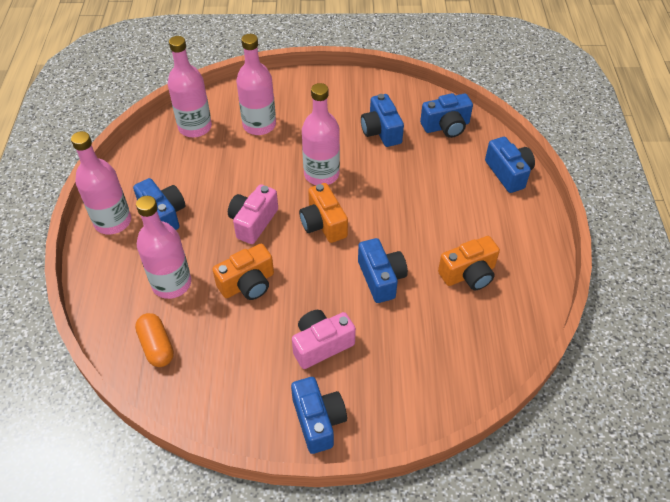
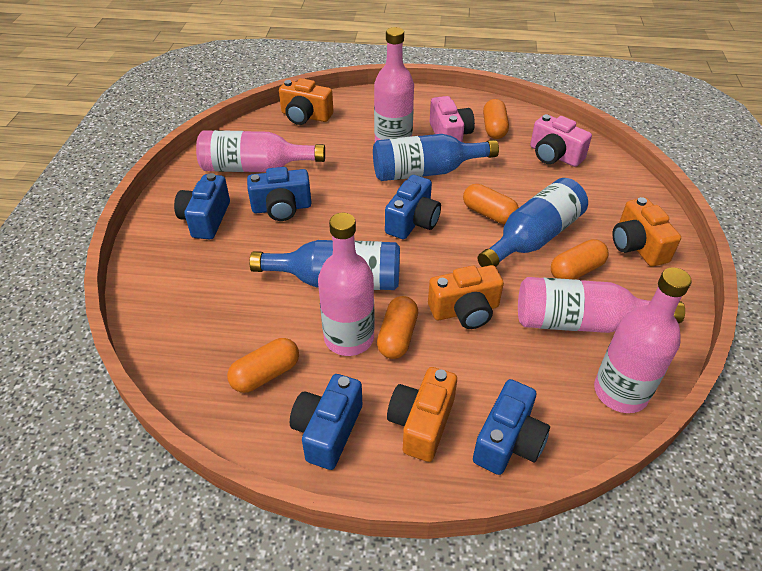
blue bottle: 0 -> 3
blue camera: 6 -> 5
orange camera: 3 -> 4
orange capsule: 1 -> 5

